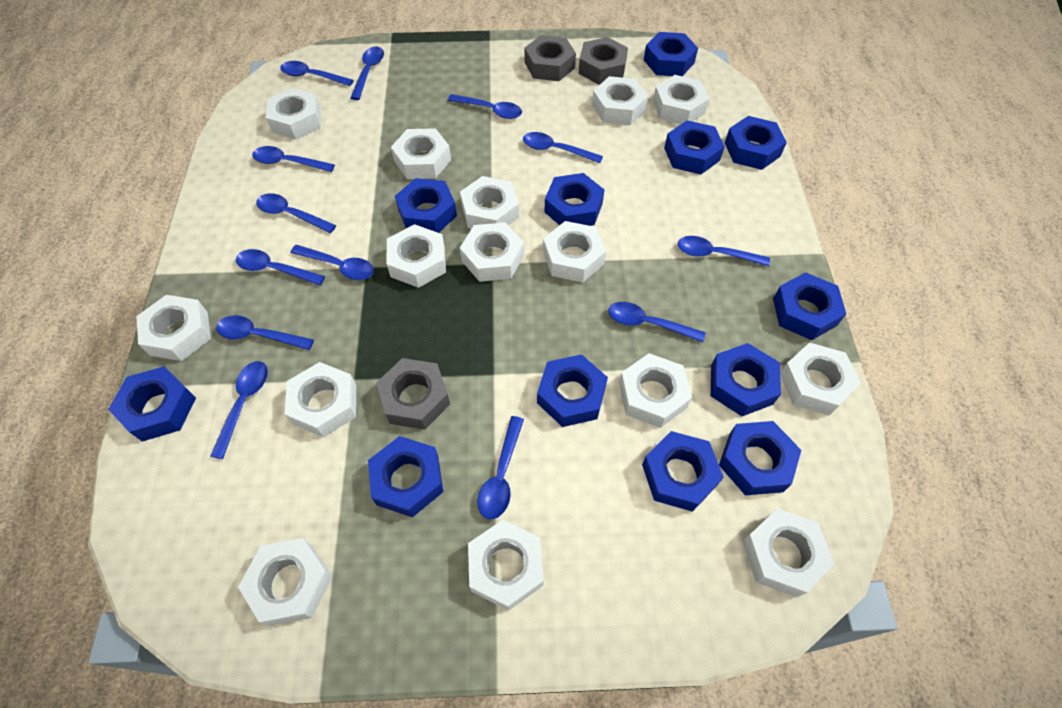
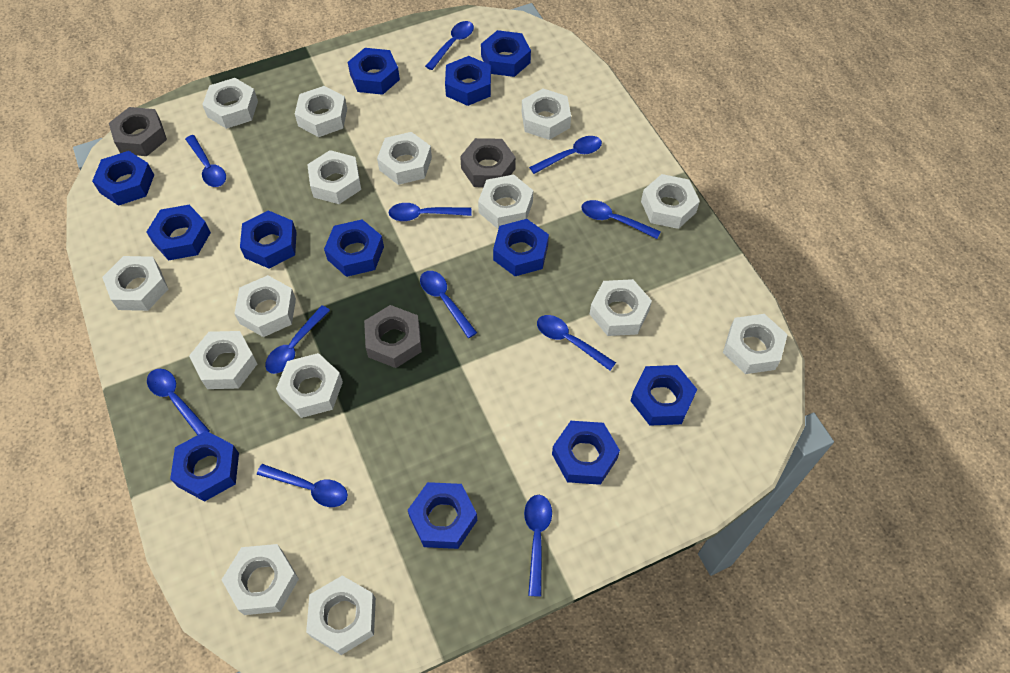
blue spoon: 13 -> 11

